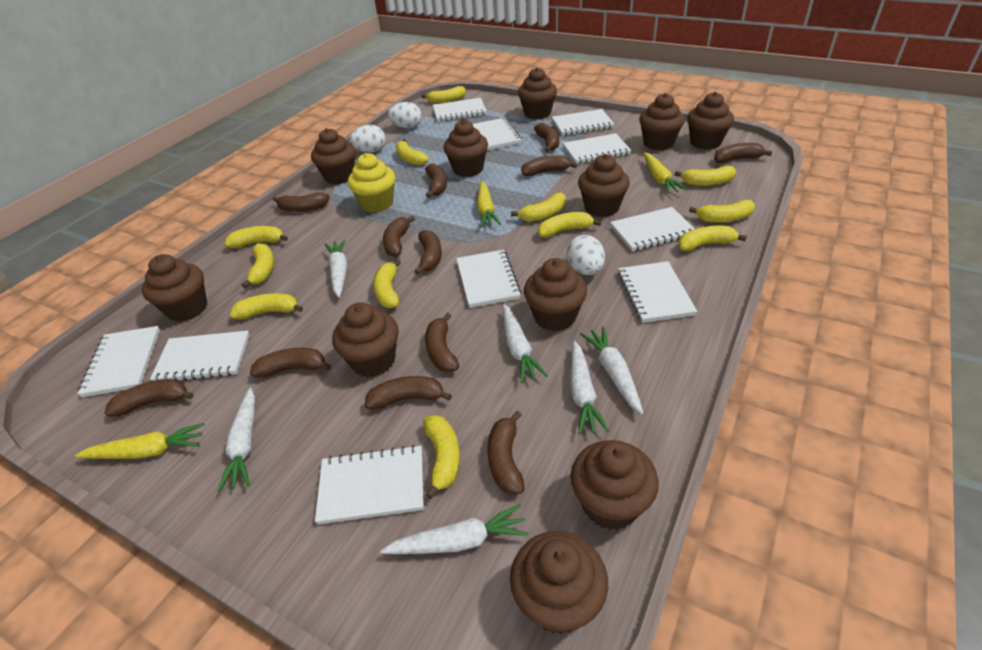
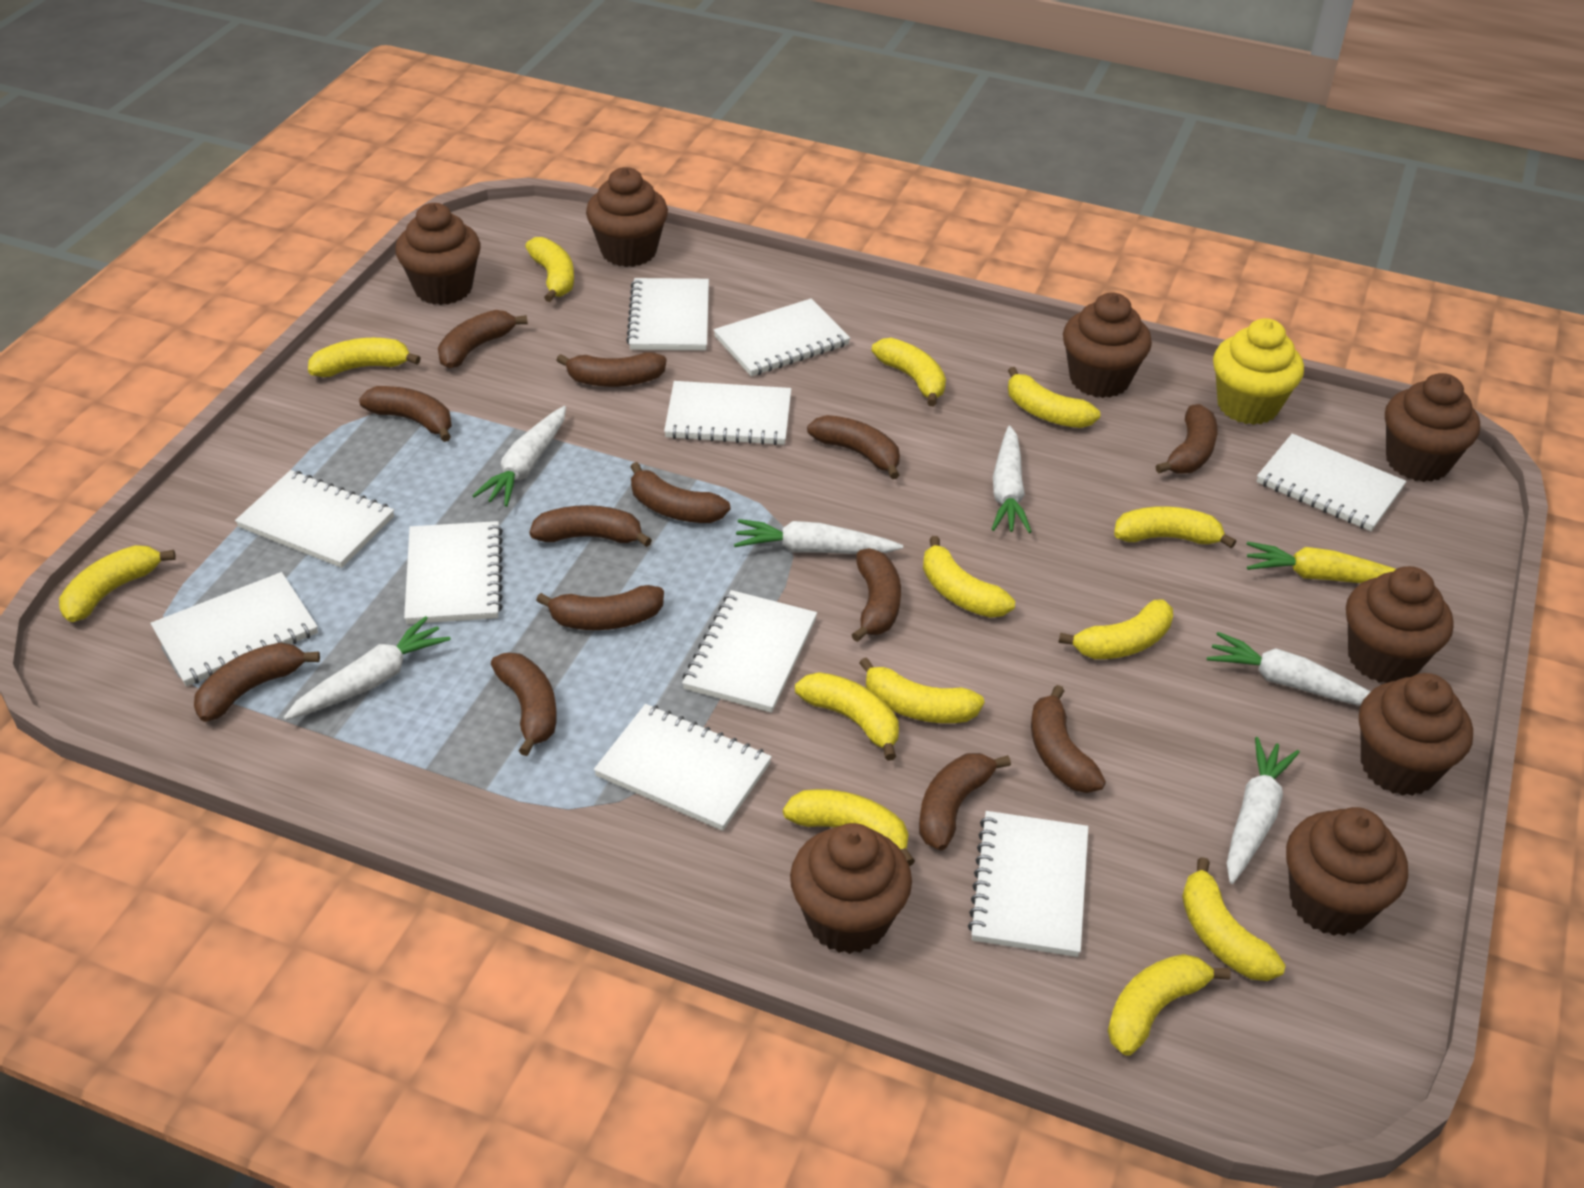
brown banana: 12 -> 13
brown cupcake: 11 -> 8
white egg: 3 -> 0
yellow banana: 12 -> 13
yellow carrot: 3 -> 1

